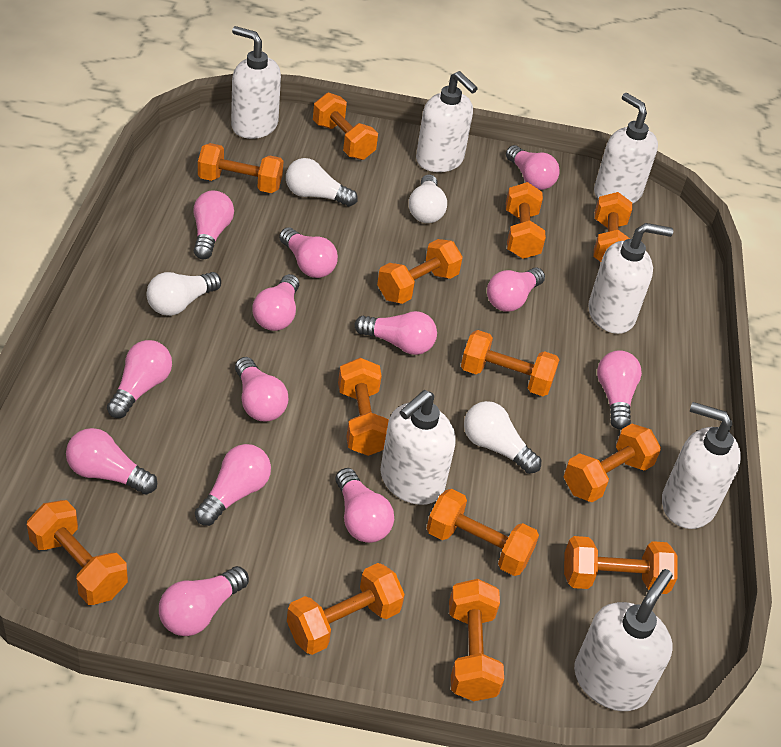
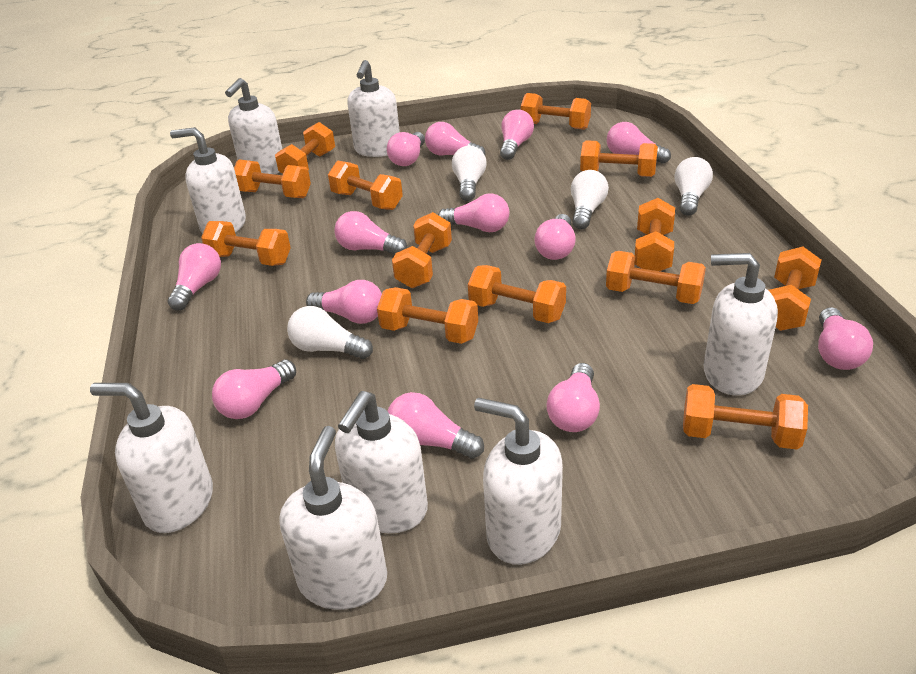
white soap dispenser: 7 -> 8

